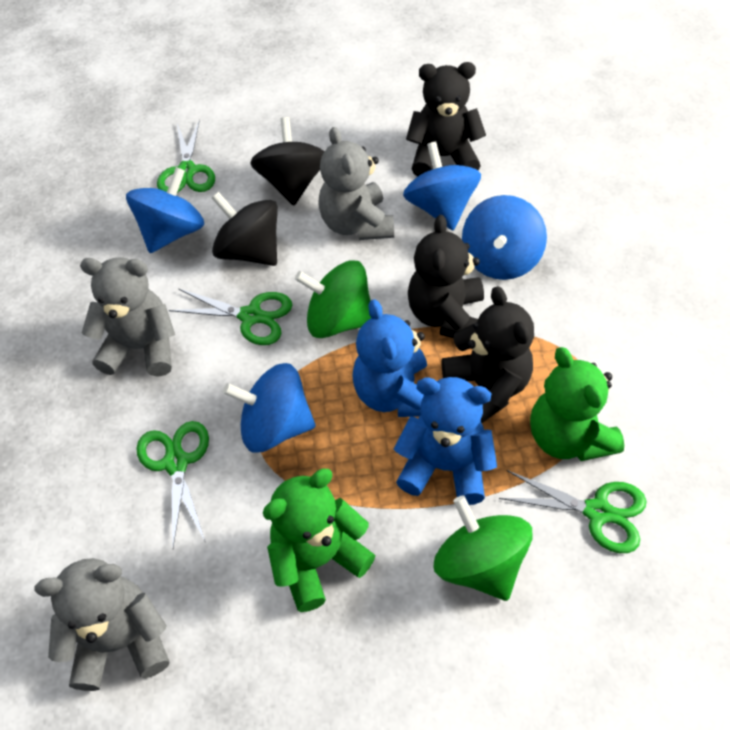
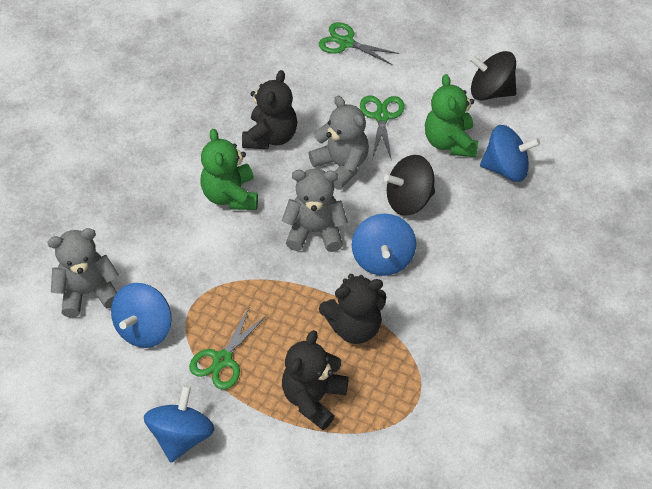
blue teddy bear: 2 -> 0
green scissors: 4 -> 3
green spinning top: 2 -> 0

